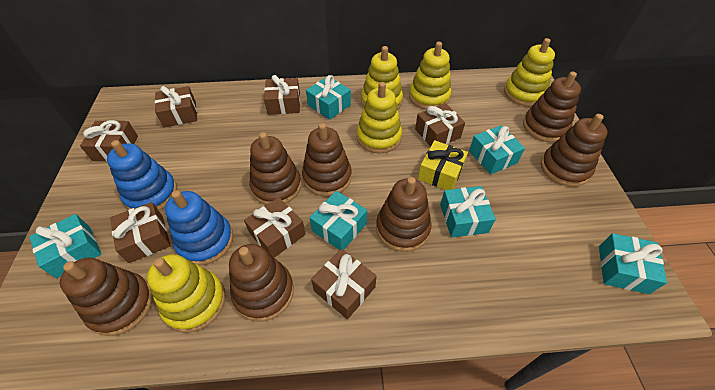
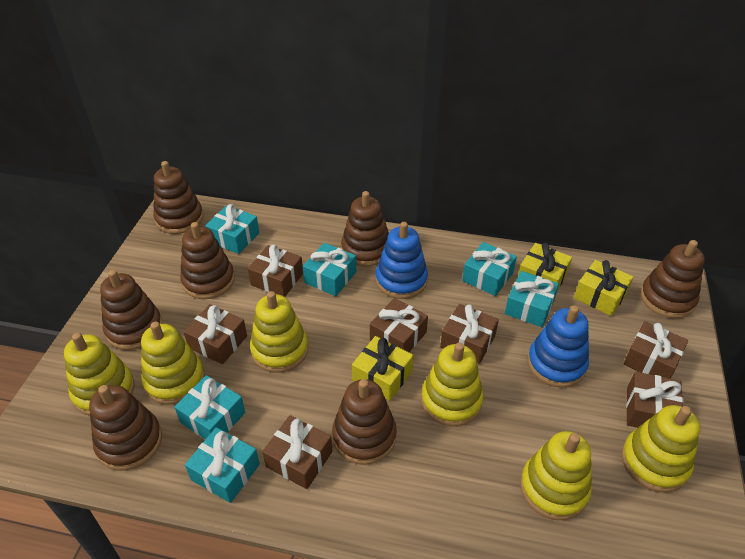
yellow gift: 1 -> 3
yellow stacking toy: 5 -> 6

